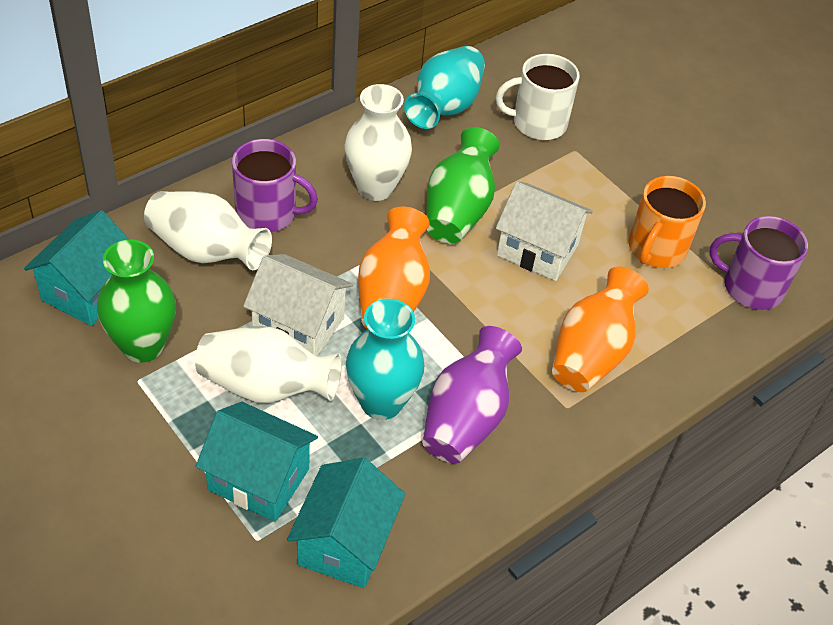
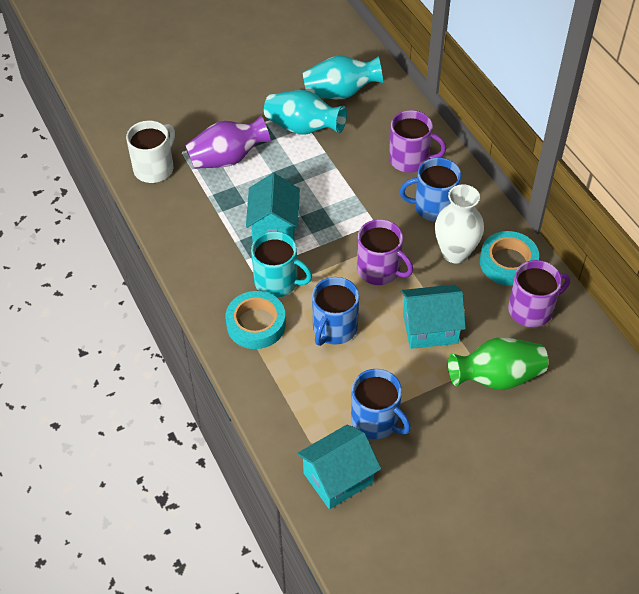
blue mug: 0 -> 3
green vase: 2 -> 1
orange mug: 1 -> 0
orange vase: 2 -> 0
purple mug: 2 -> 3
turquoise mug: 0 -> 1
turquoise tape: 0 -> 2
white house: 2 -> 0
white vase: 3 -> 1

